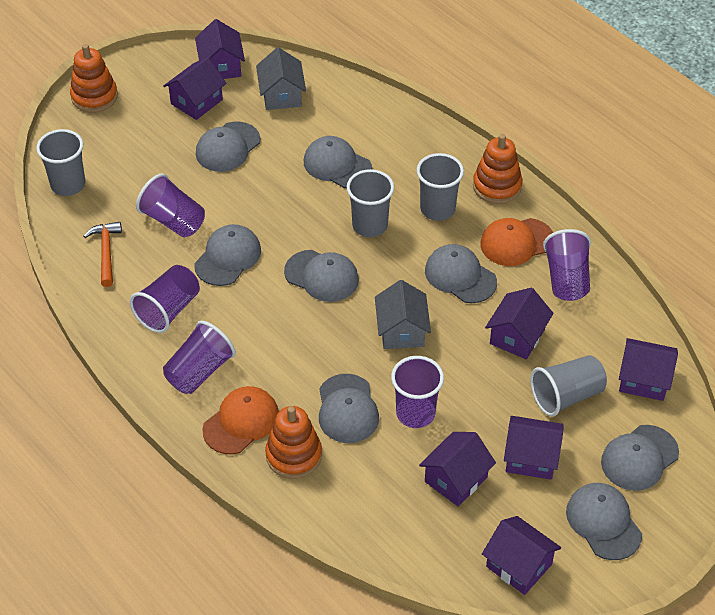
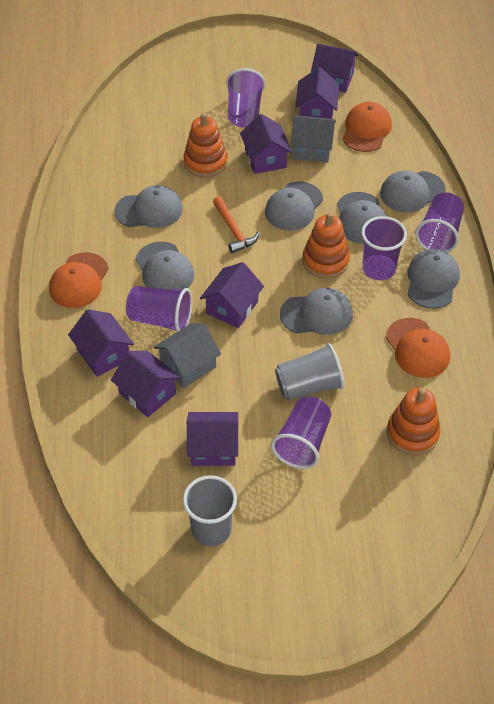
grey cap: 8 -> 7
grey cup: 4 -> 2
orange cap: 2 -> 3

